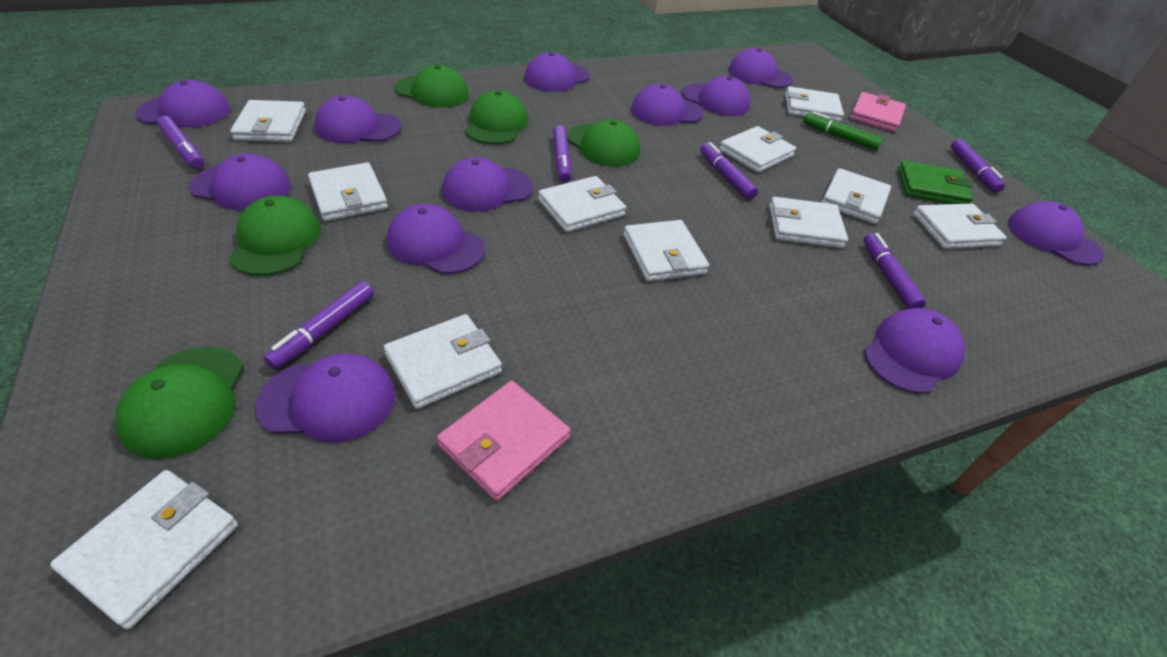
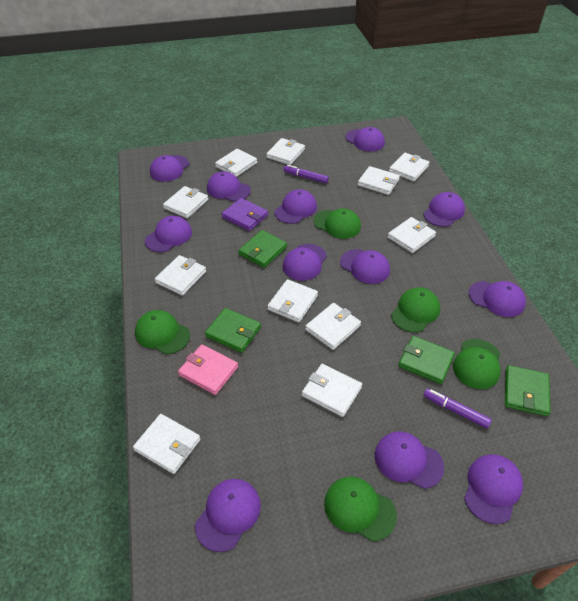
green marker: 1 -> 0
green wallet: 1 -> 4
pink wallet: 2 -> 1
purple marker: 6 -> 2
purple wallet: 0 -> 1

